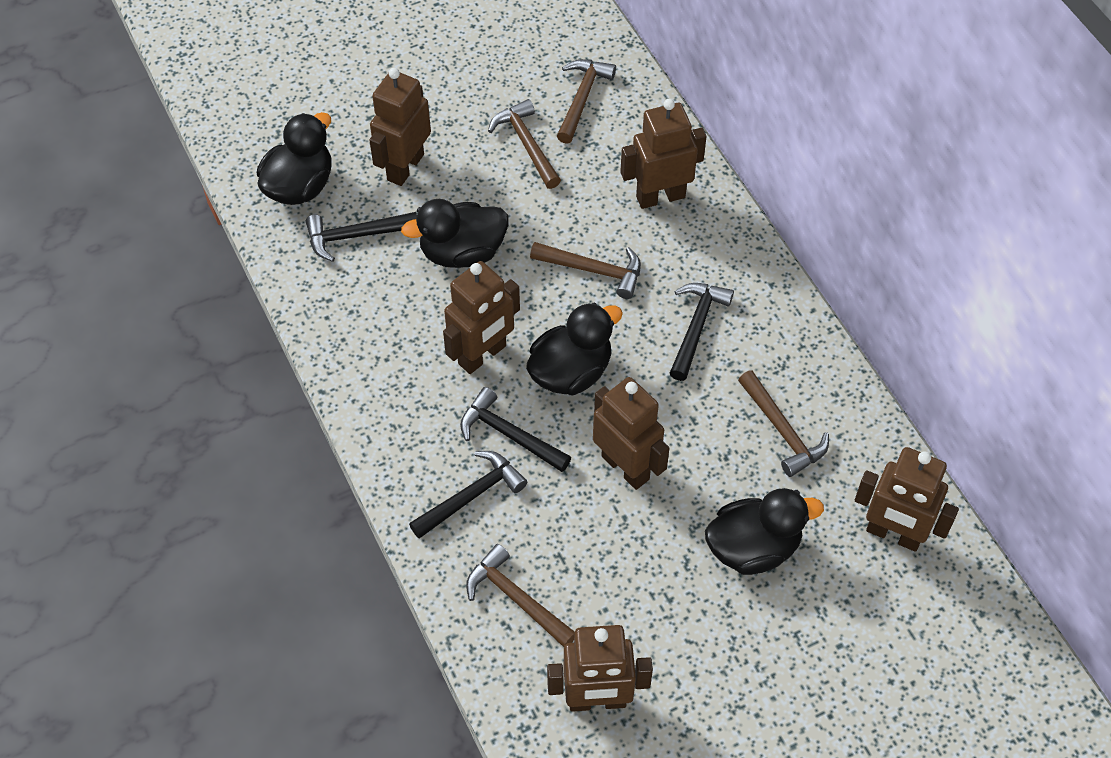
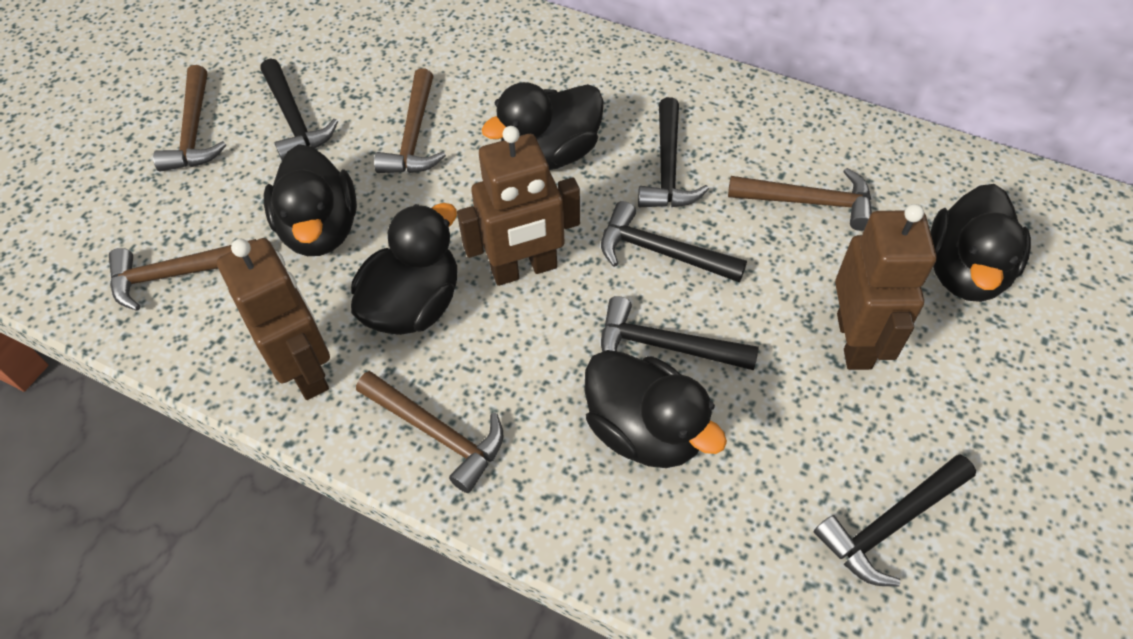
black duck: 4 -> 5
black hammer: 4 -> 5
brown robot: 6 -> 3

